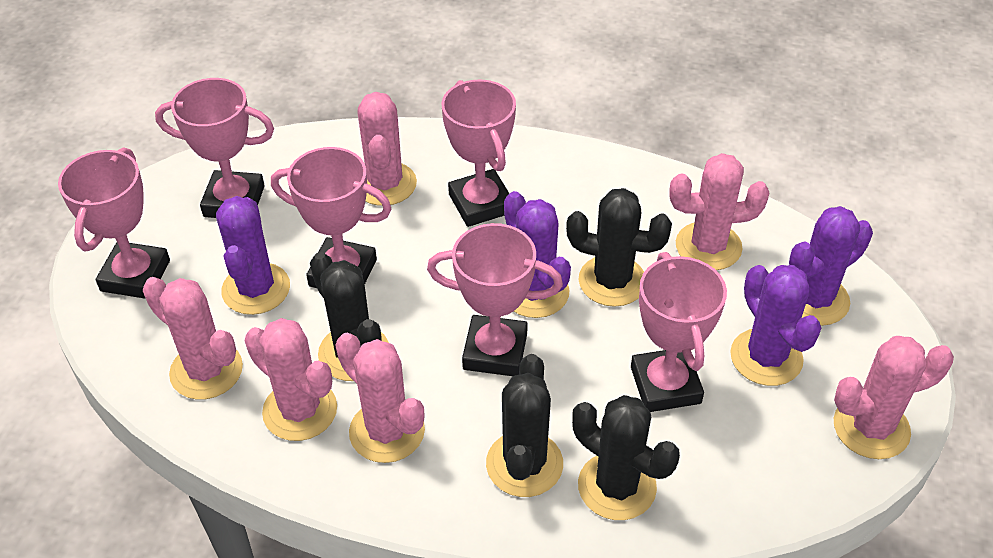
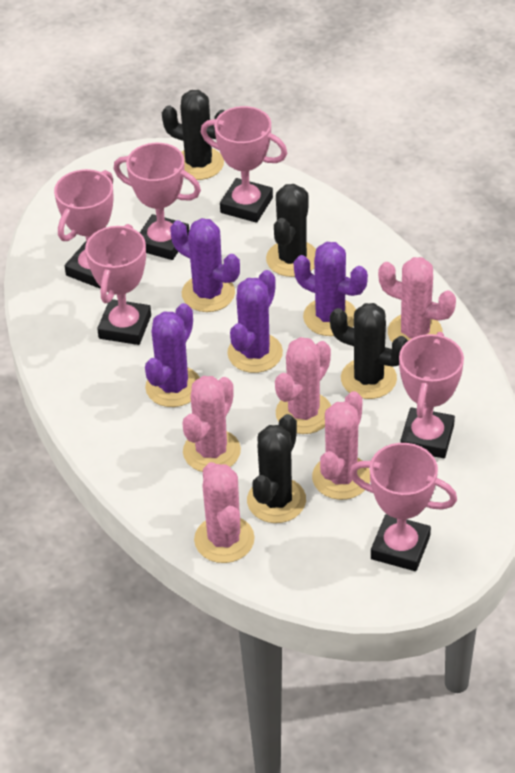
pink cactus: 6 -> 5

